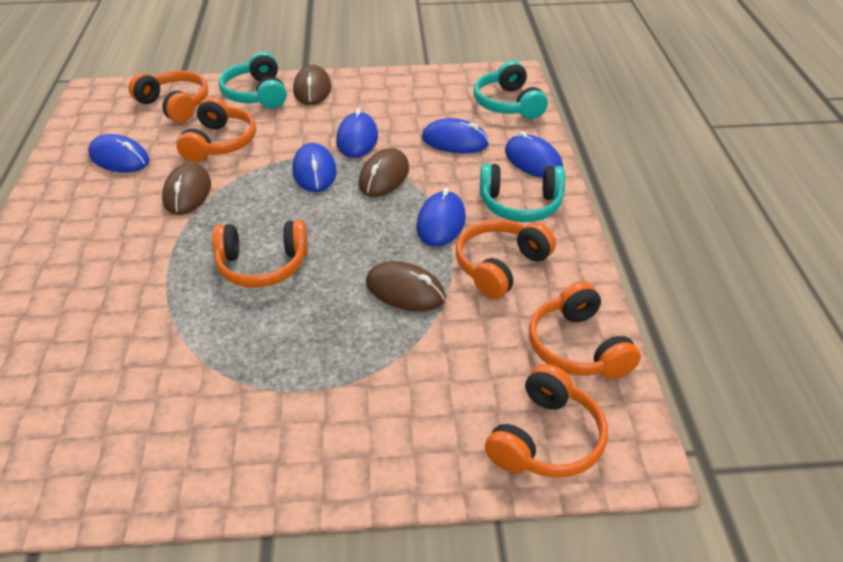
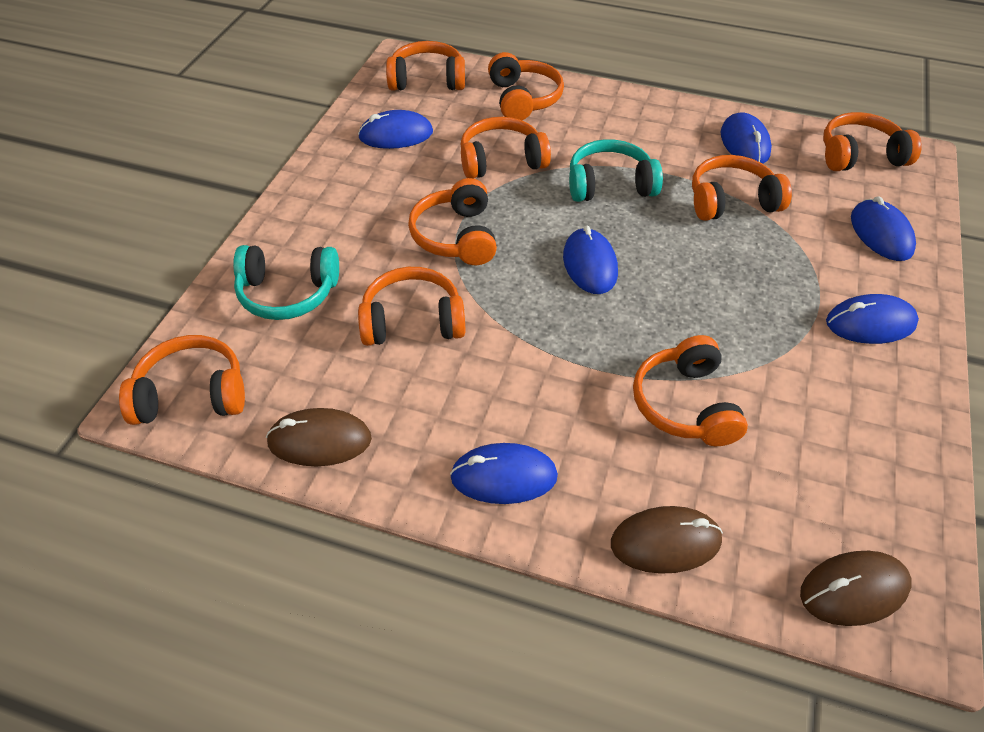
brown mouse: 4 -> 3
orange headphones: 6 -> 9
turquoise headphones: 3 -> 2

